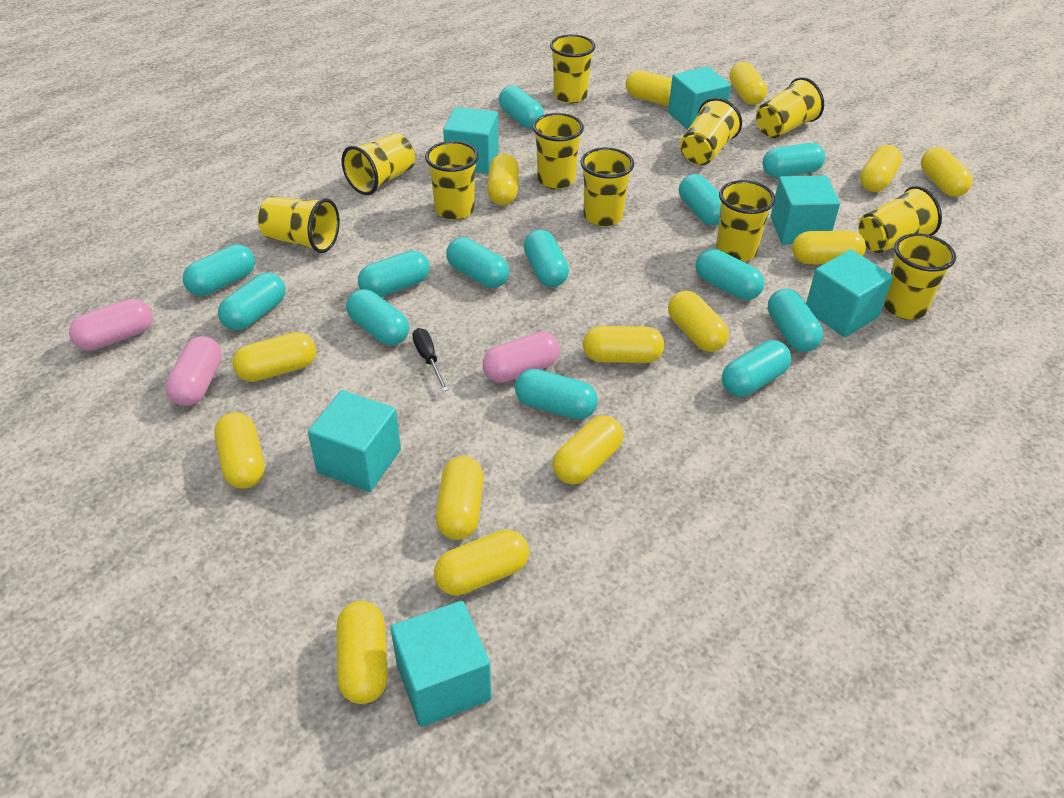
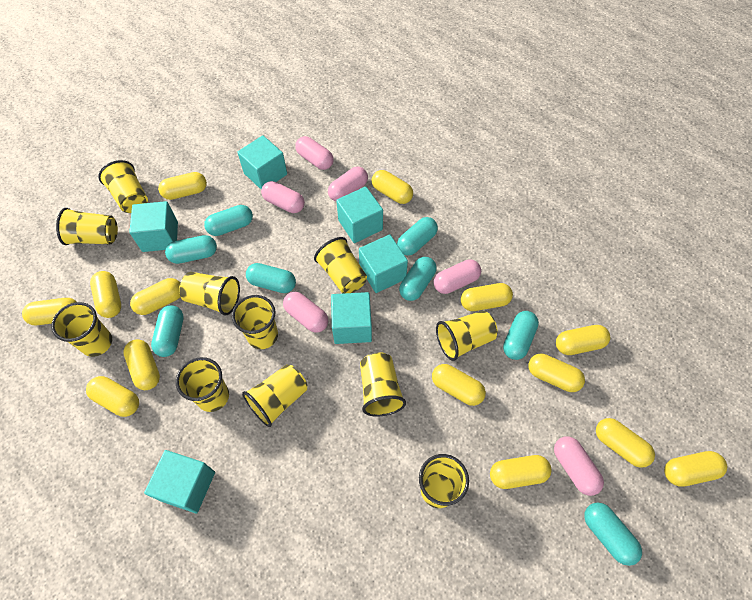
black screwdriver: 1 -> 0
pink capsule: 3 -> 6
turquoise capsule: 13 -> 8

